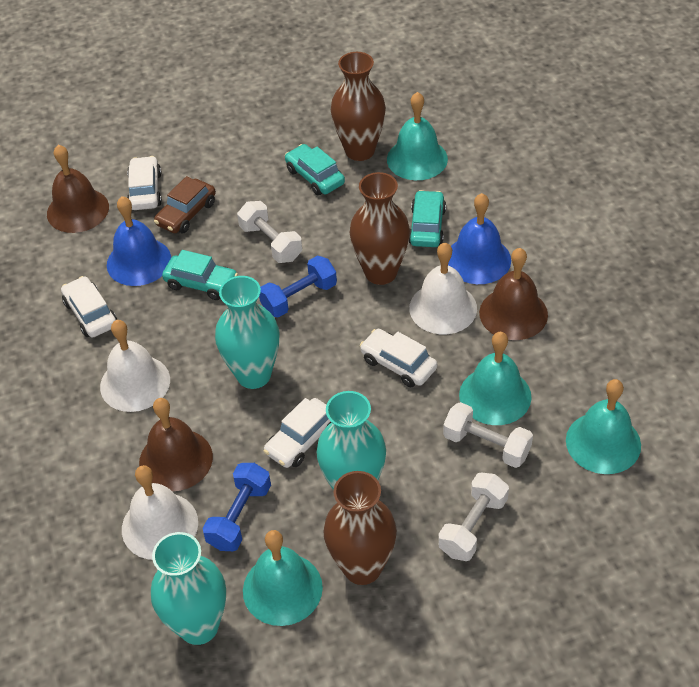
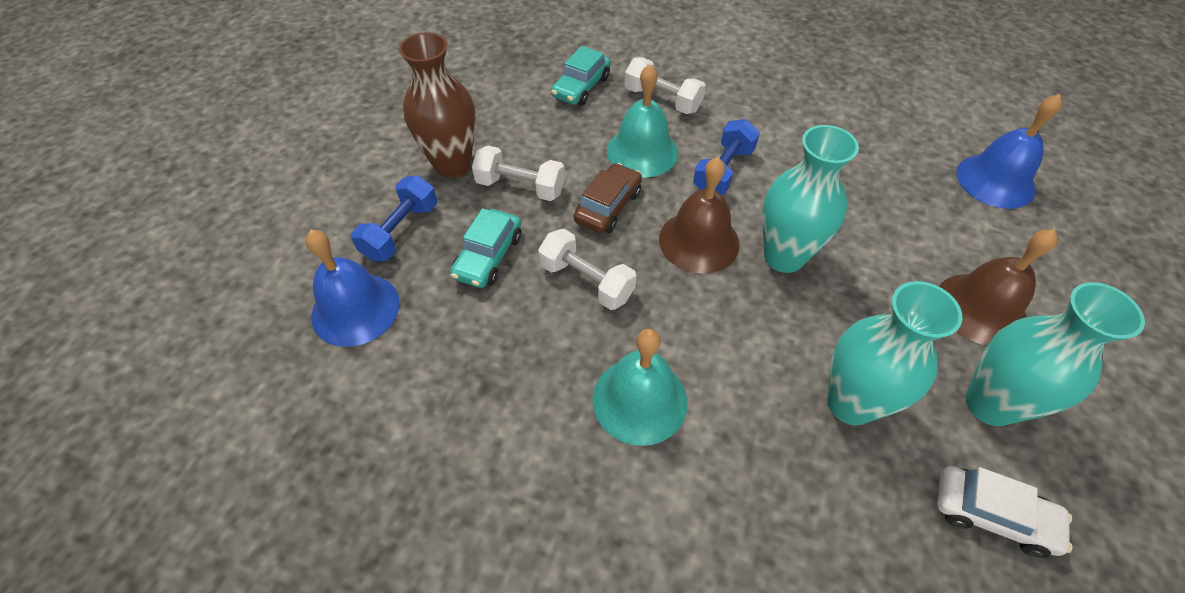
brown bell: 3 -> 2
brown vase: 3 -> 1
turquoise bell: 4 -> 2
turquoise car: 3 -> 2
white bell: 3 -> 0
white car: 4 -> 1

